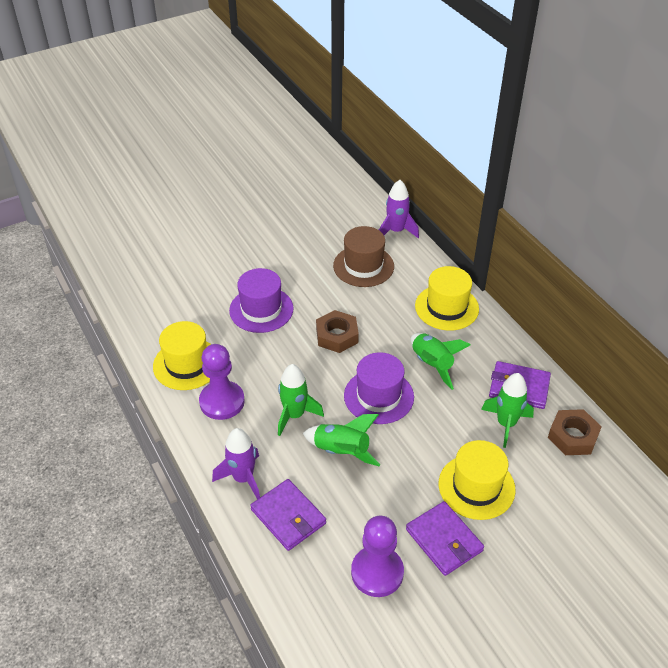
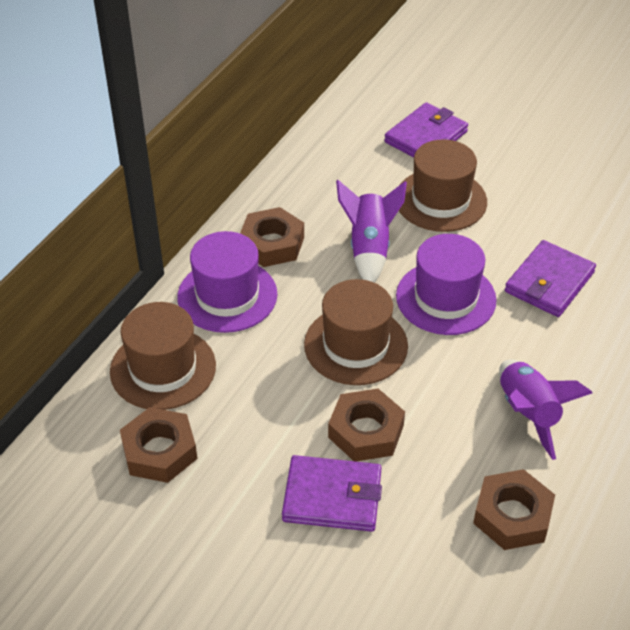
brown hat: 1 -> 3
brown nut: 2 -> 4
green rocket: 4 -> 0
purple pawn: 2 -> 0
yellow hat: 3 -> 0

